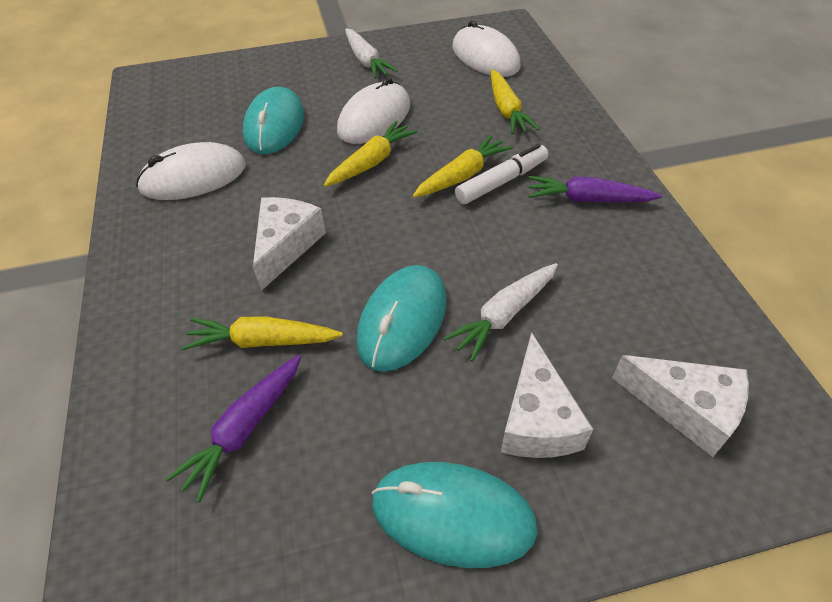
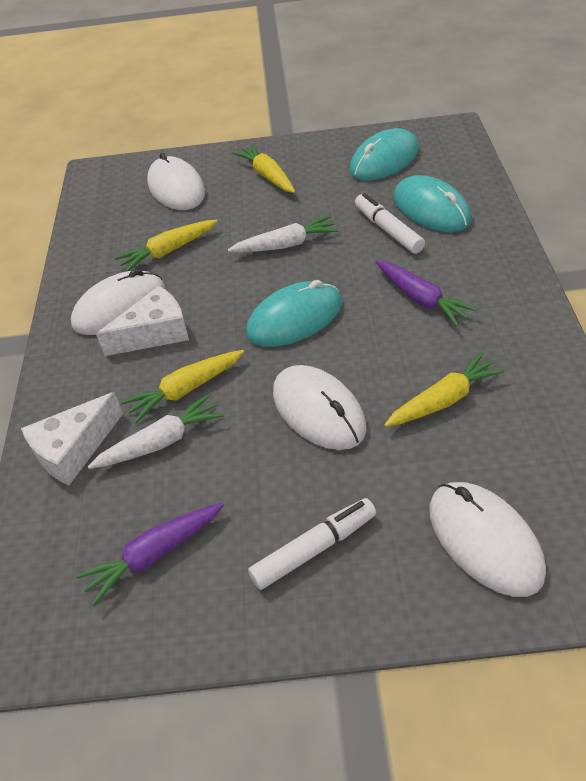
white cheese: 3 -> 2
white marker: 1 -> 2
white mouse: 3 -> 4

